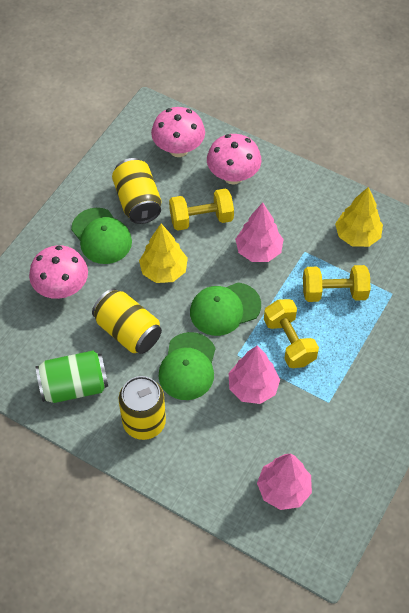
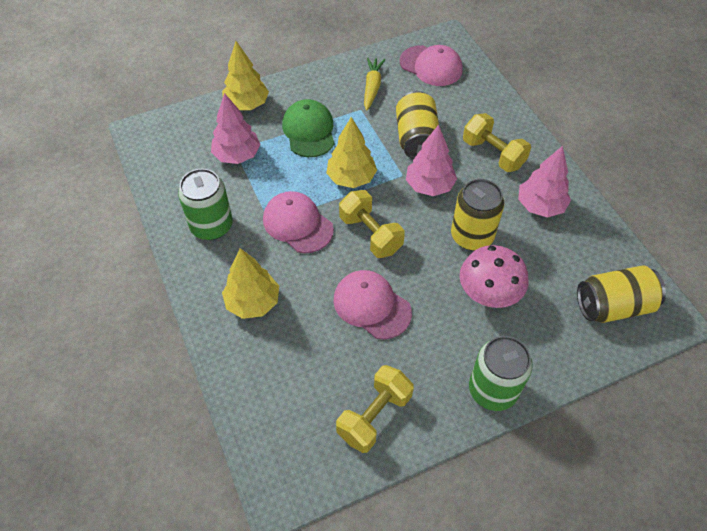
green can: 1 -> 2
green cap: 3 -> 1
pink cap: 0 -> 3
pink mushroom: 3 -> 1
yellow carrot: 0 -> 1
yellow tree: 2 -> 3

